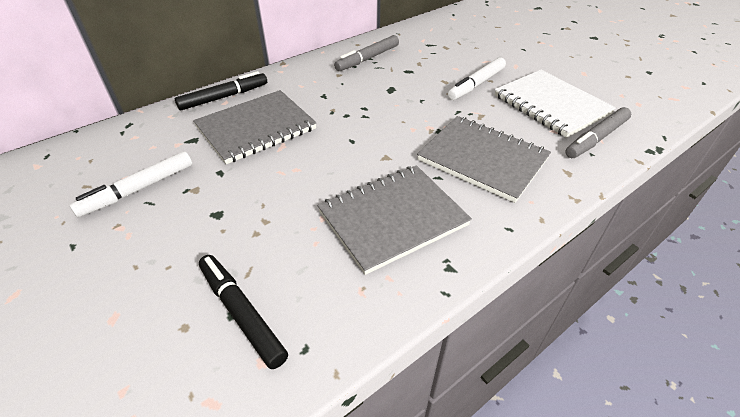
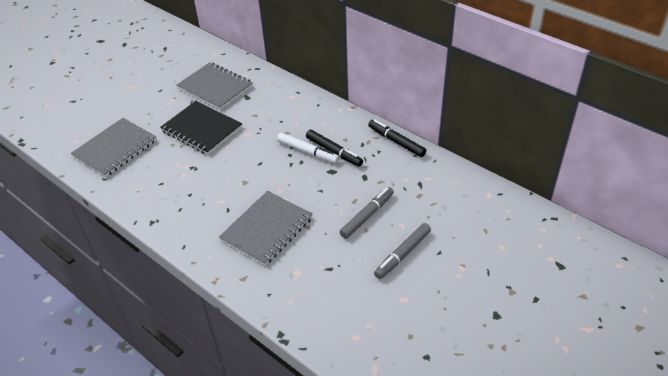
black notebook: 0 -> 1
white marker: 2 -> 1
white notebook: 1 -> 0

